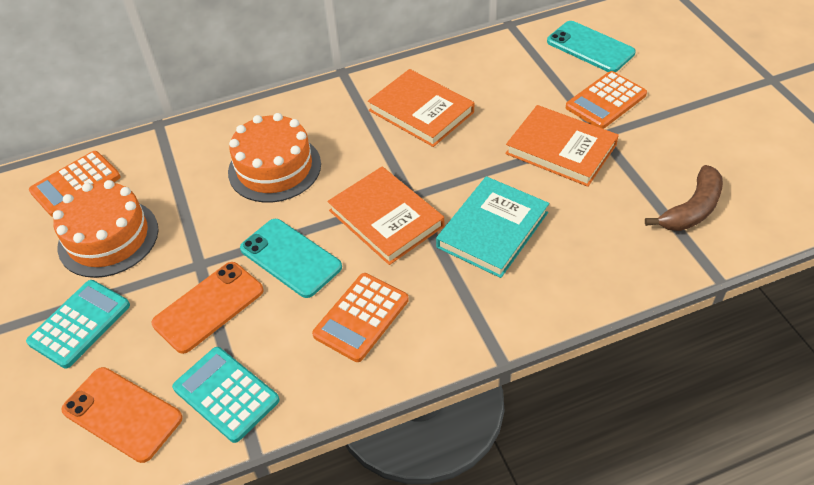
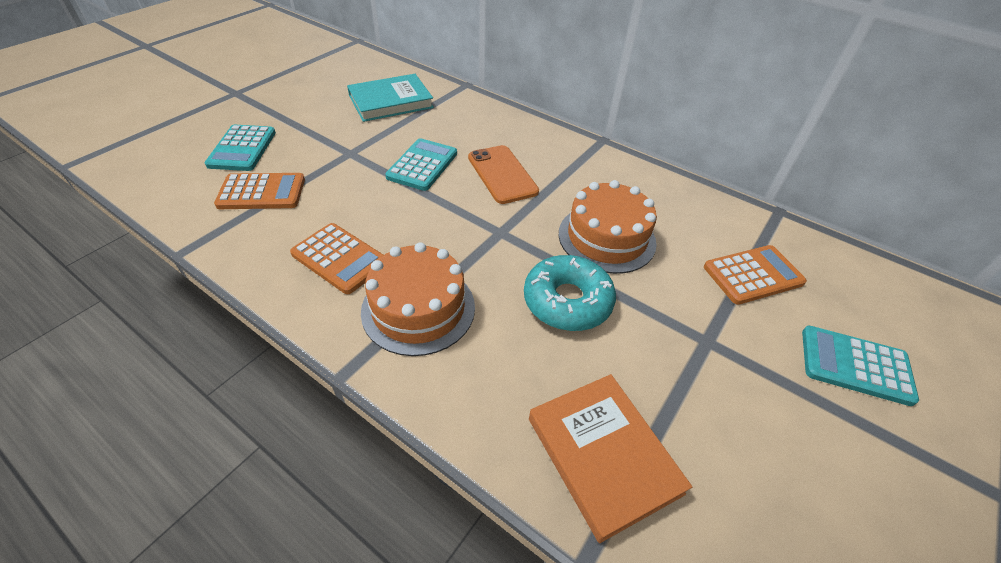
brown banana: 1 -> 0
orange book: 3 -> 1
orange phone: 2 -> 1
turquoise calculator: 2 -> 3
turquoise donut: 0 -> 1
turquoise phone: 2 -> 0

